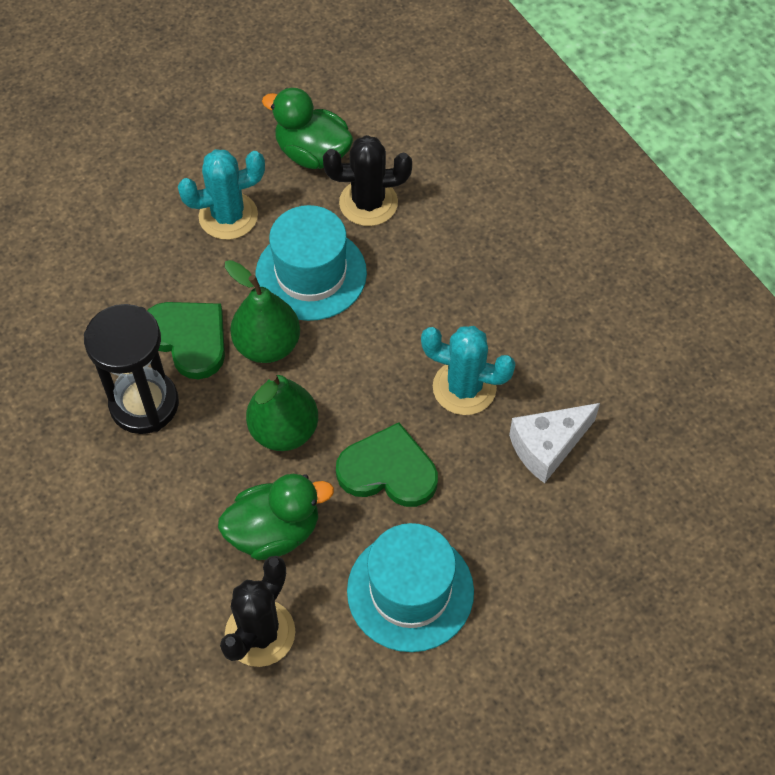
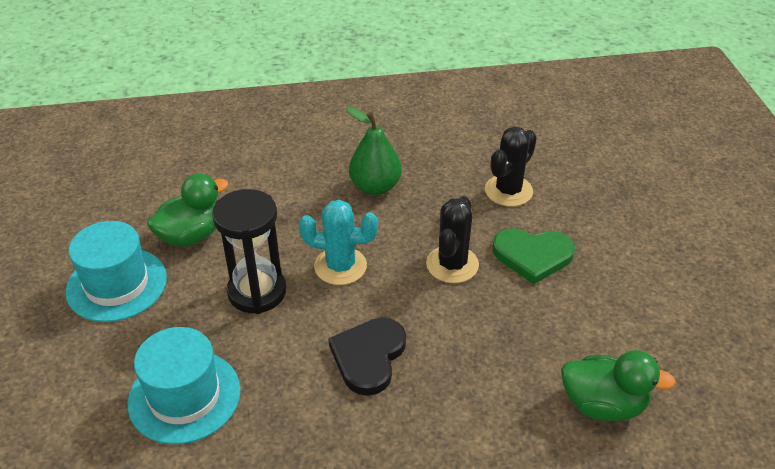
black heart: 0 -> 1
green heart: 2 -> 1
green pear: 2 -> 1
turquoise cactus: 2 -> 1
white cheese: 1 -> 0

